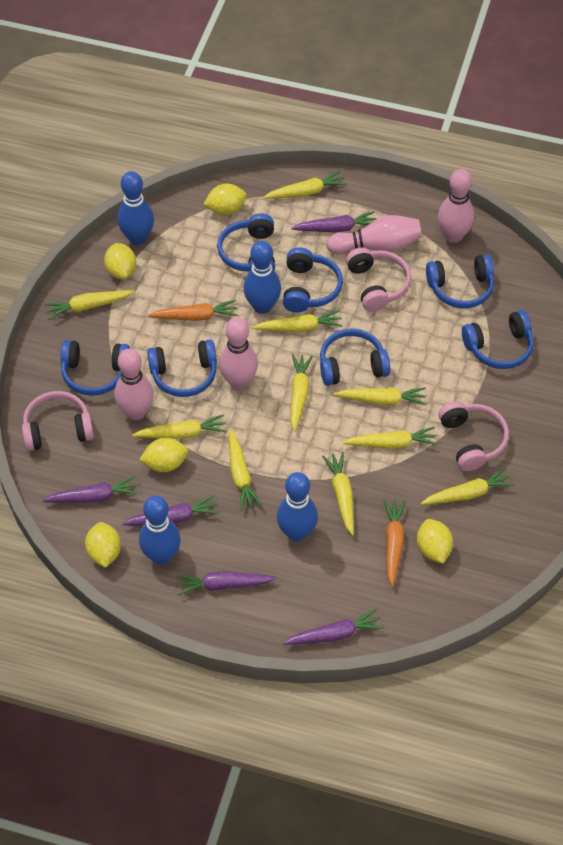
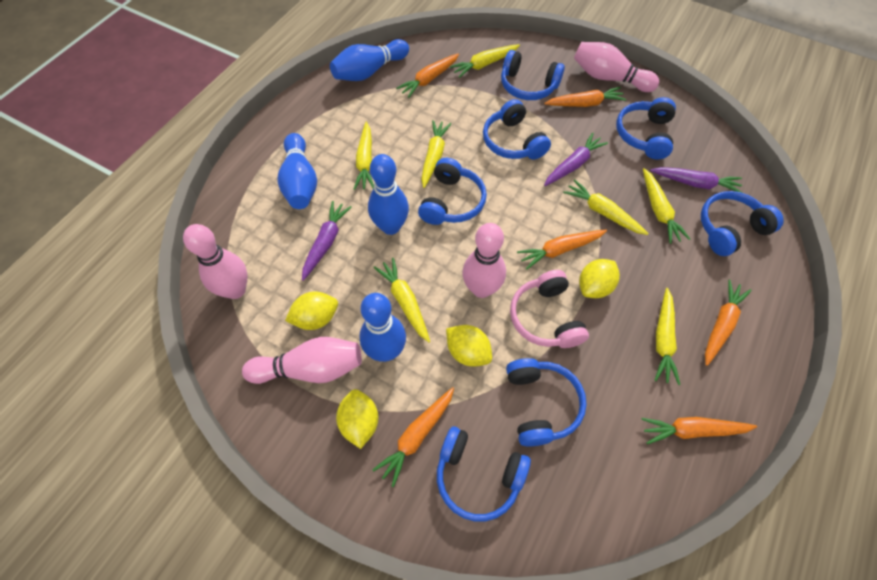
orange carrot: 2 -> 6
pink headphones: 3 -> 1
purple carrot: 5 -> 3
yellow carrot: 10 -> 7
yellow lemon: 5 -> 4

